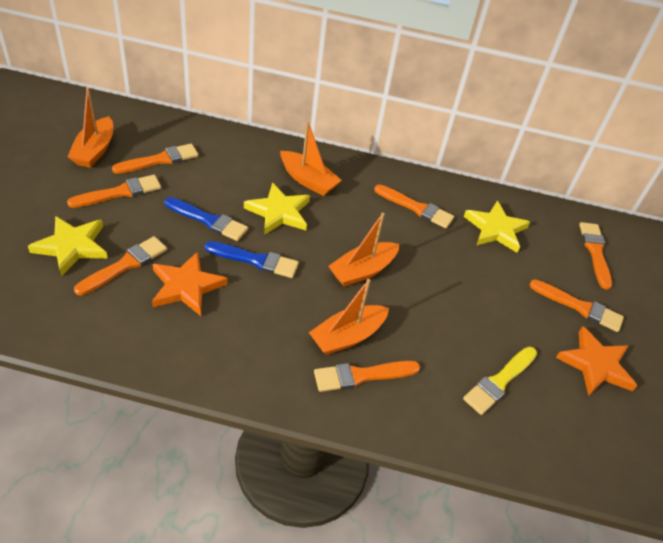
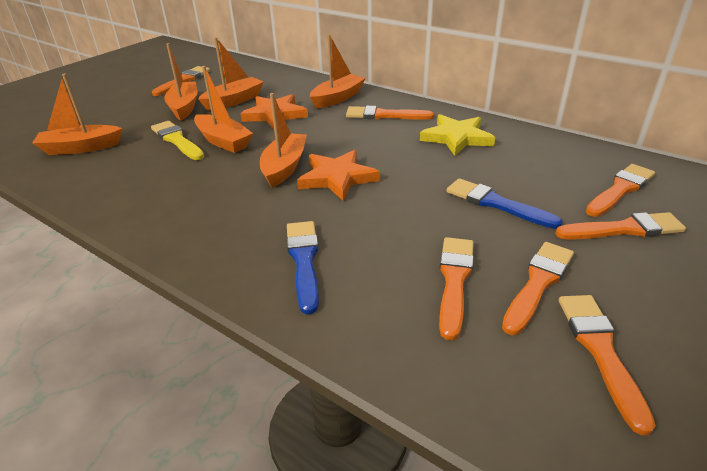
orange boat: 4 -> 6
yellow star: 3 -> 1

